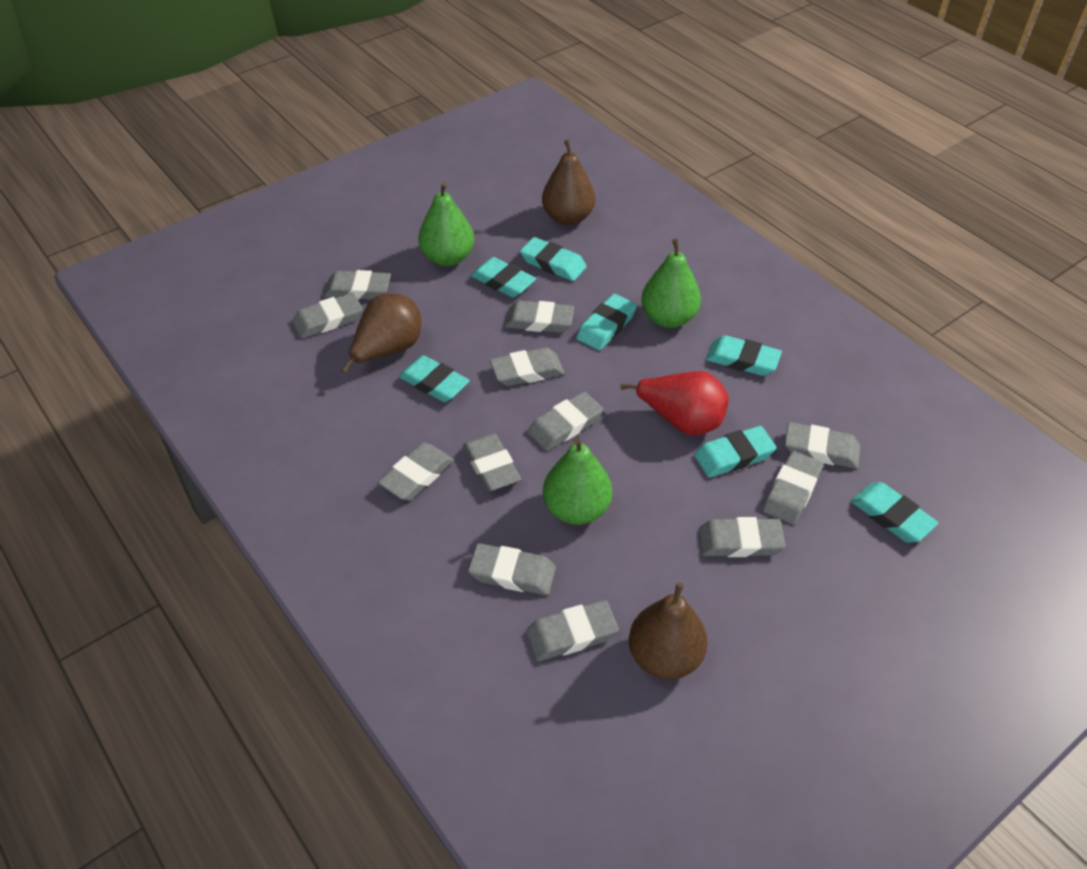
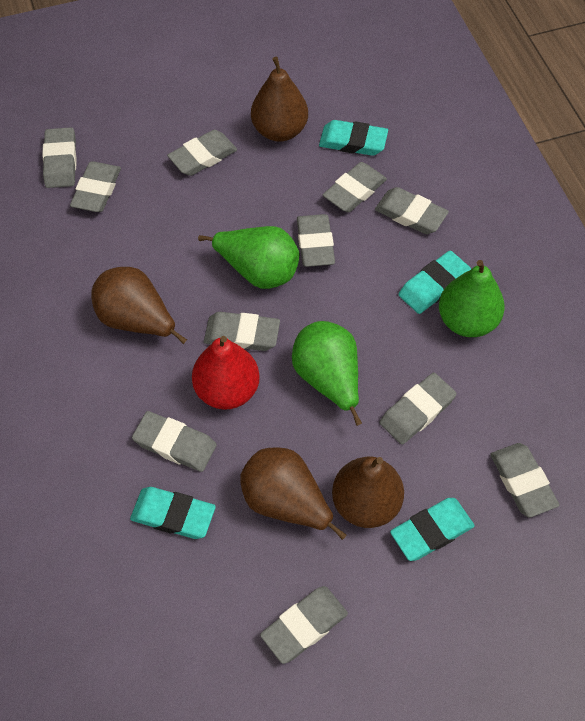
brown pear: 3 -> 4
grey eraser: 12 -> 11
turquoise eraser: 7 -> 4

